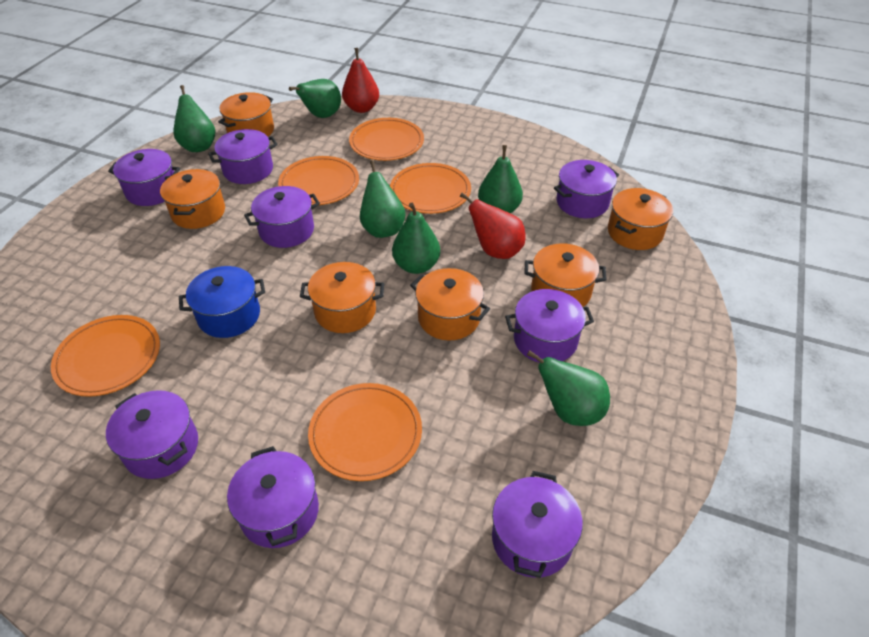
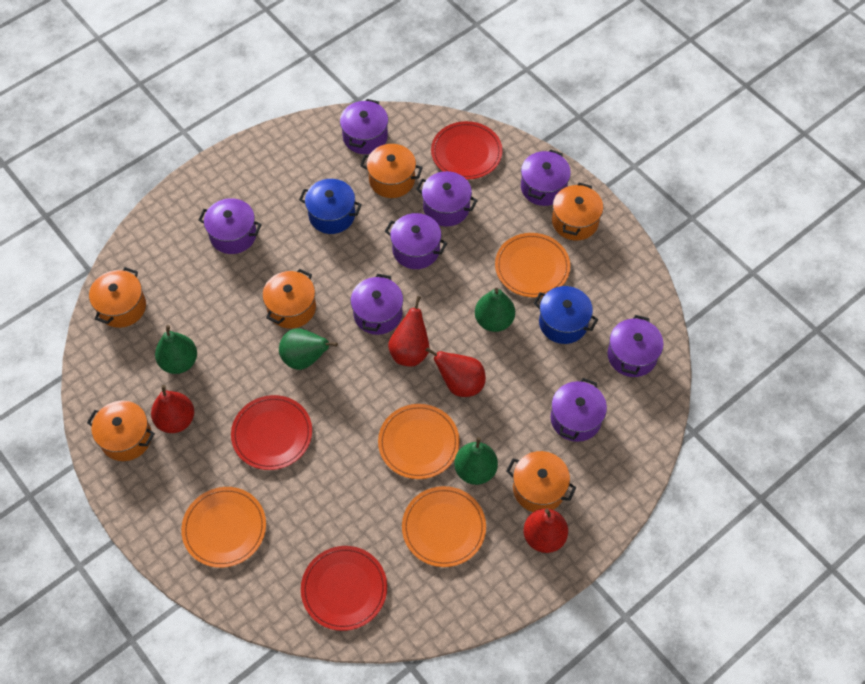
blue pot: 1 -> 2
green pear: 6 -> 4
orange plate: 5 -> 4
red pear: 2 -> 4
red plate: 0 -> 3

